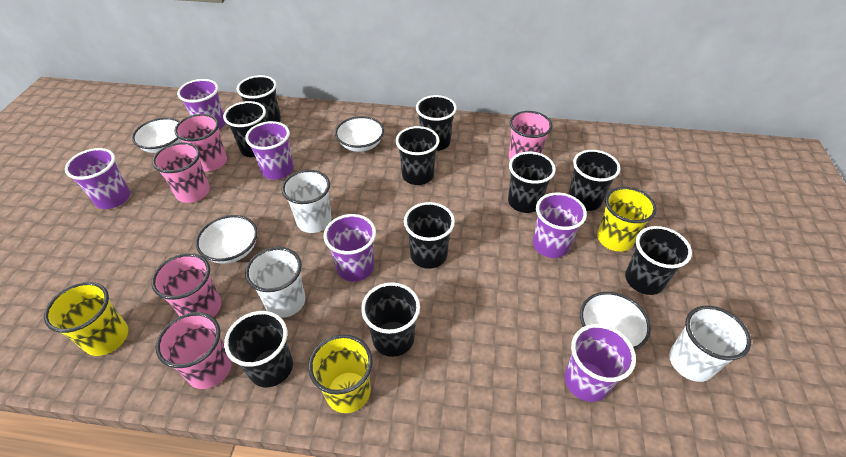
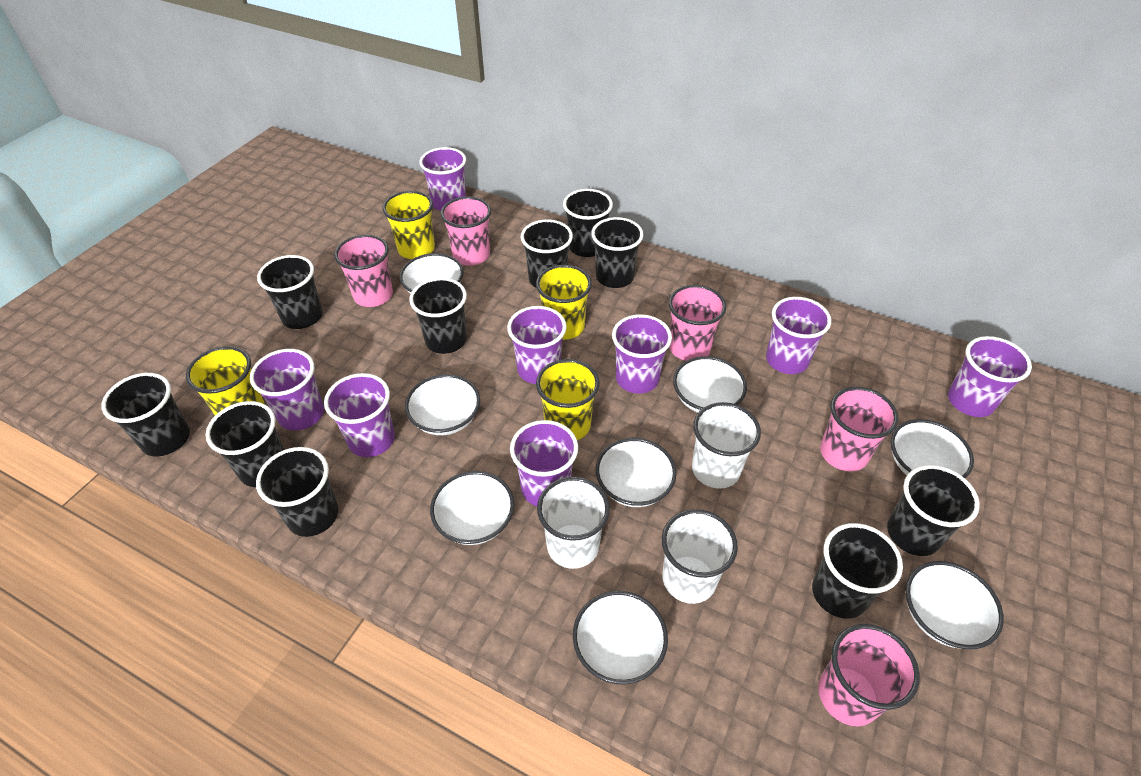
purple cup: 6 -> 8
white bowl: 4 -> 8
yellow cup: 3 -> 4

